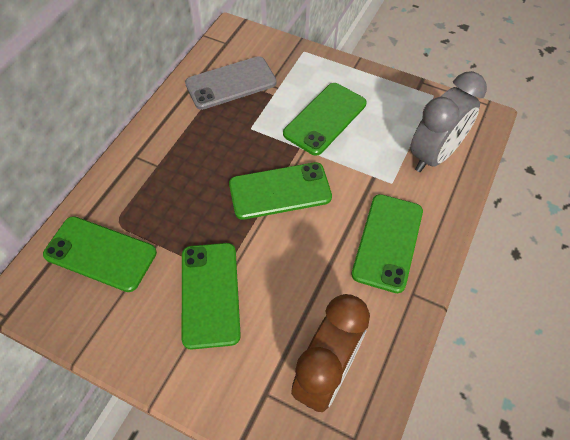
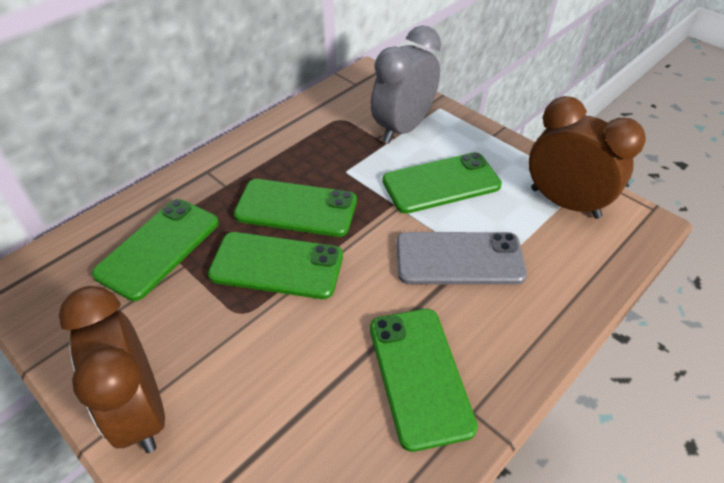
brown clock: 1 -> 2

